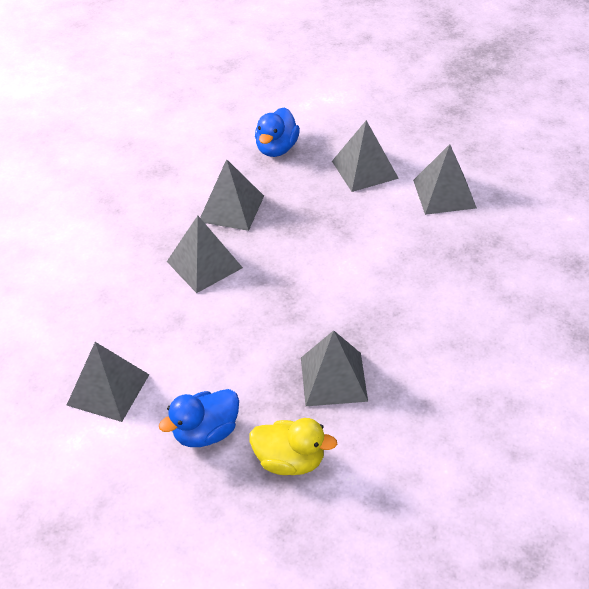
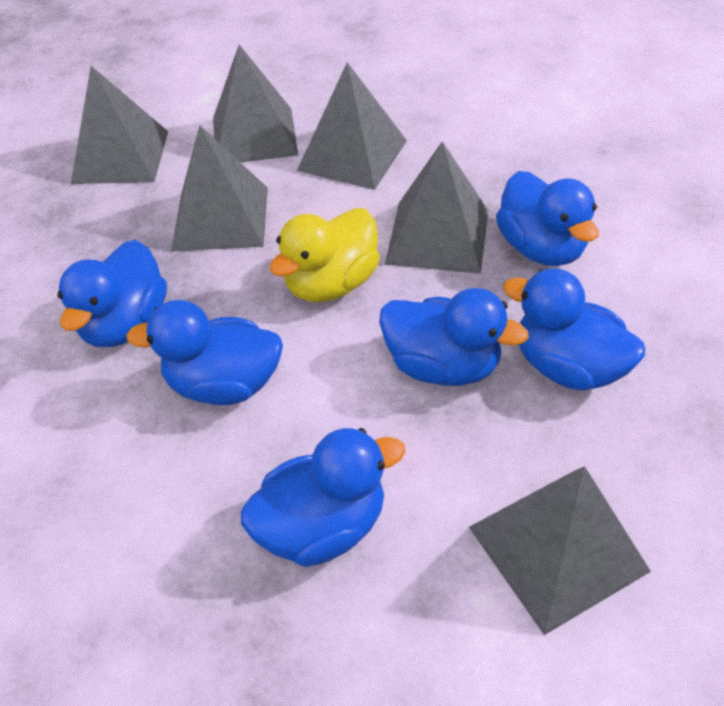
blue duck: 2 -> 6

